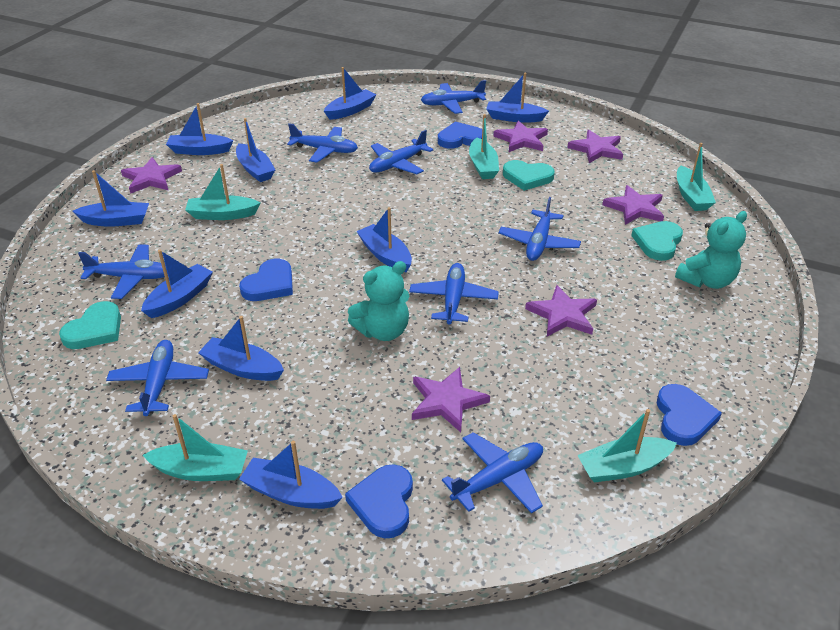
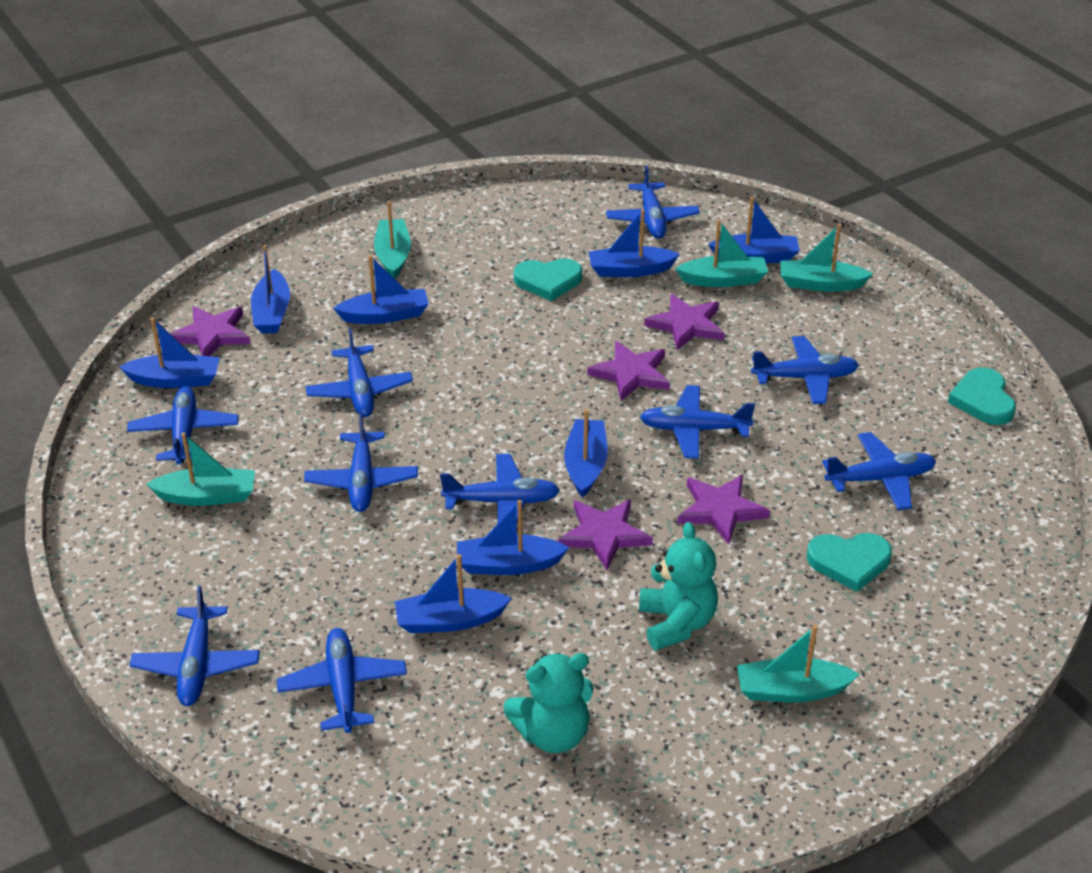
blue boat: 9 -> 8
blue heart: 4 -> 0
blue plane: 8 -> 10
purple star: 6 -> 5

